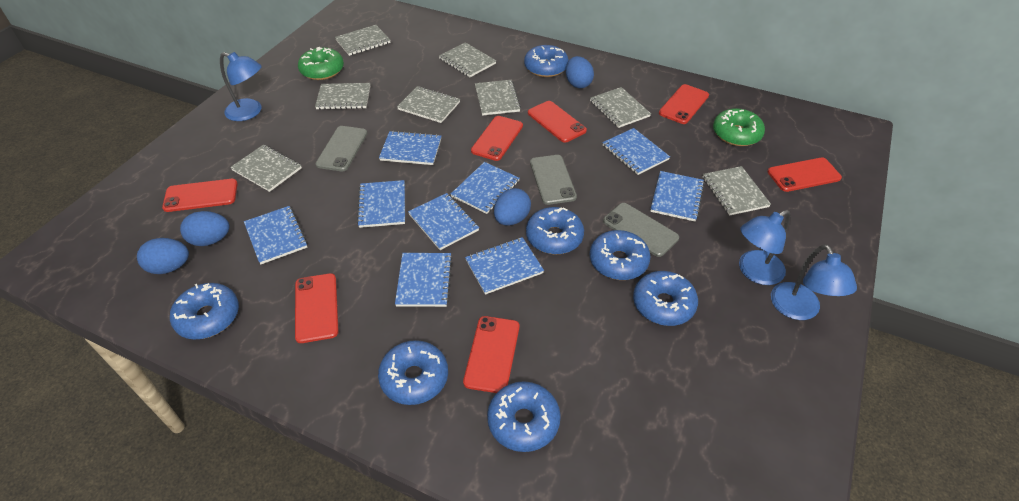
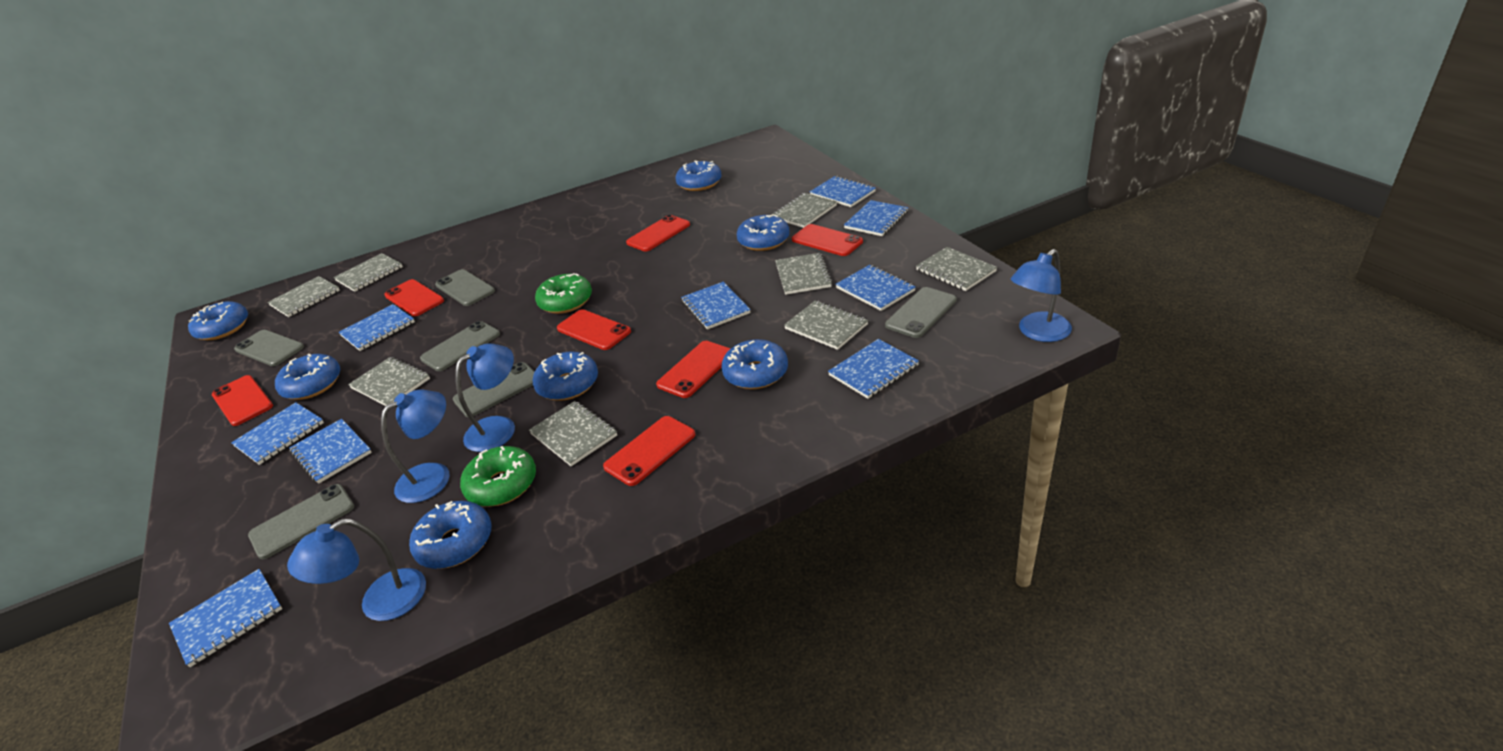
blue egg: 4 -> 0
blue lamp: 3 -> 4
grey phone: 3 -> 6

